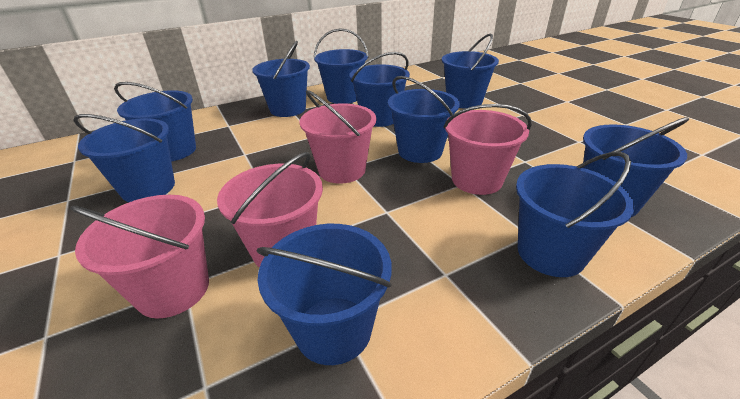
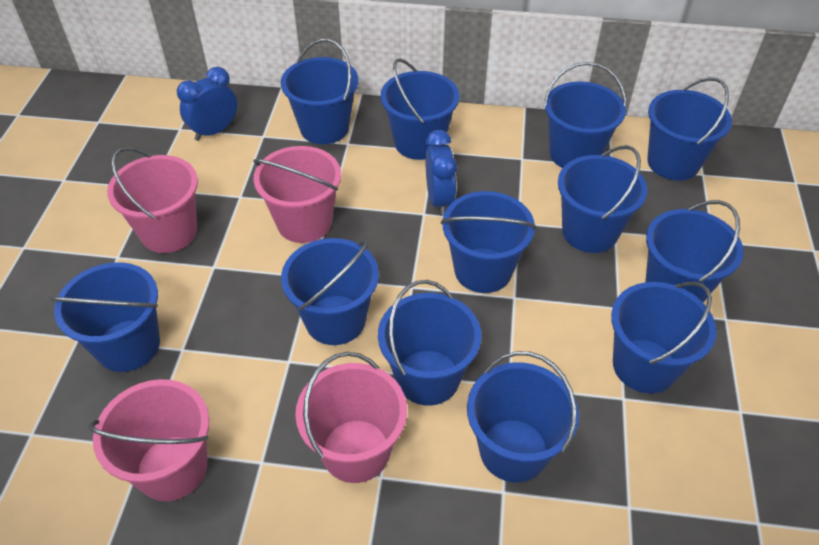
blue bucket: 10 -> 12
blue clock: 0 -> 2

